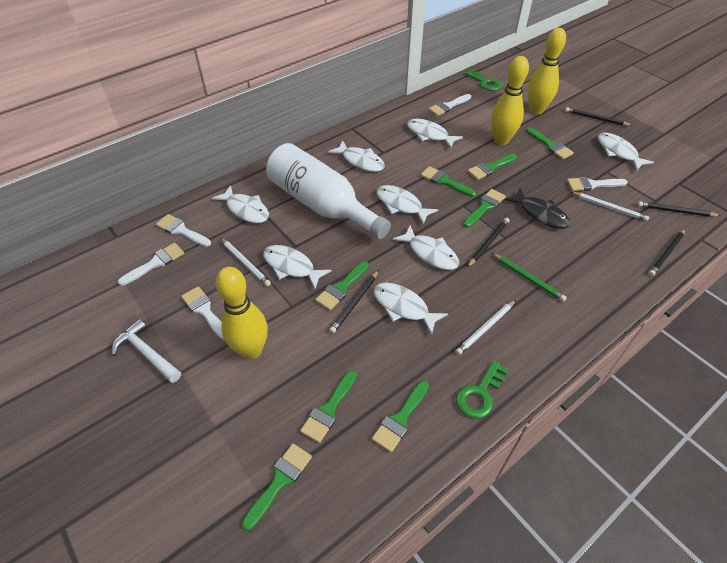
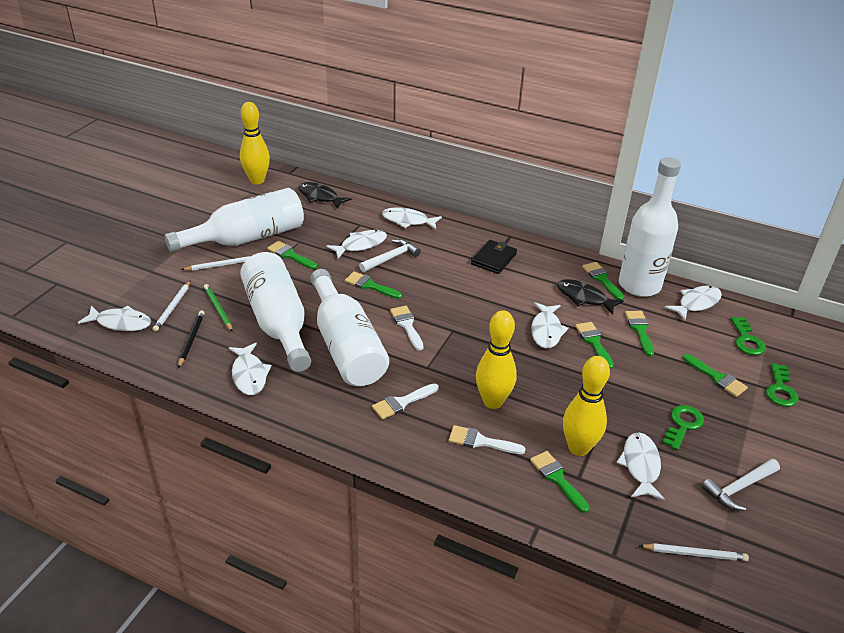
black fish: 1 -> 2
black pencil: 5 -> 1
black wallet: 0 -> 1
green brush: 8 -> 7
green key: 2 -> 3
white bottle: 1 -> 4
white brush: 5 -> 3
white fish: 8 -> 7
white hammer: 1 -> 2

